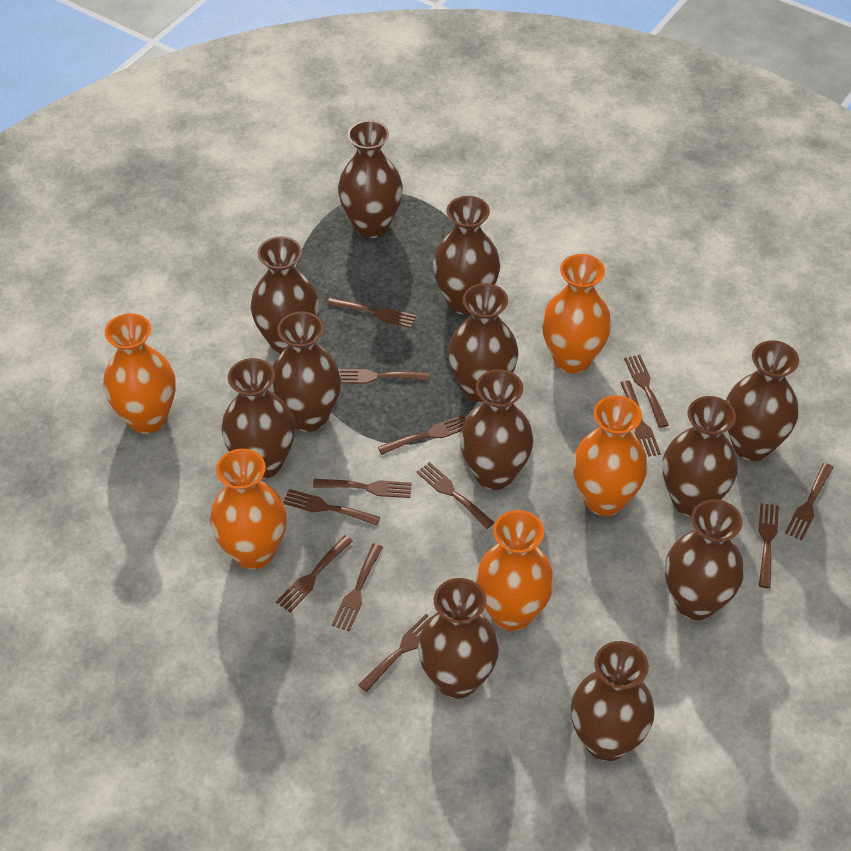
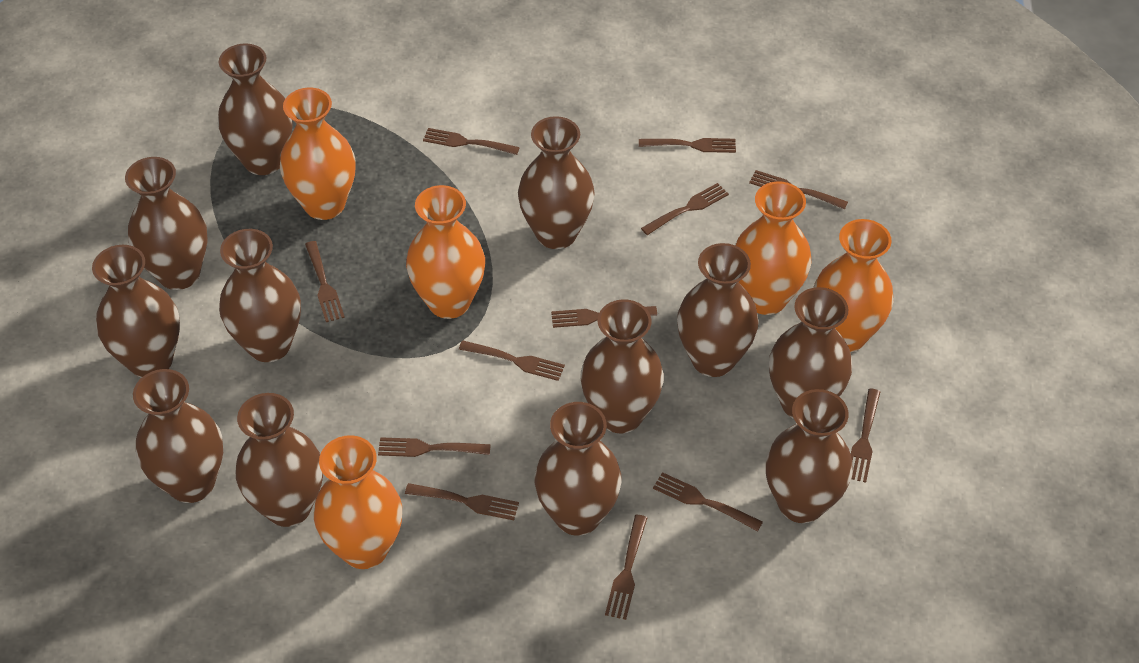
brown fork: 13 -> 12

